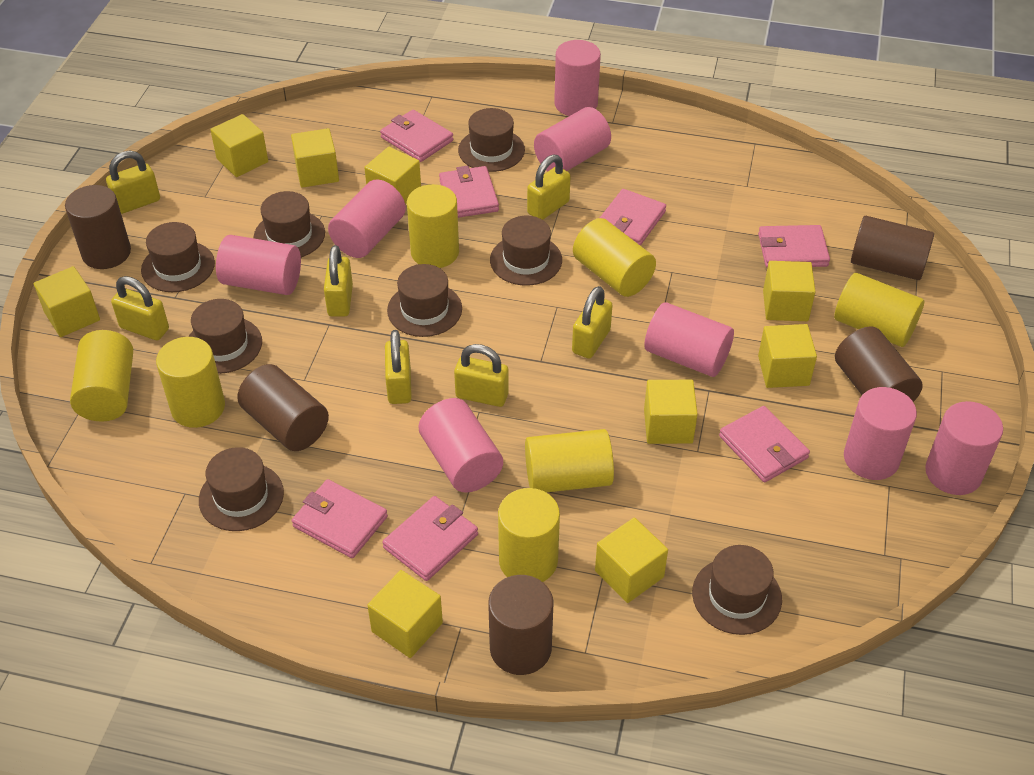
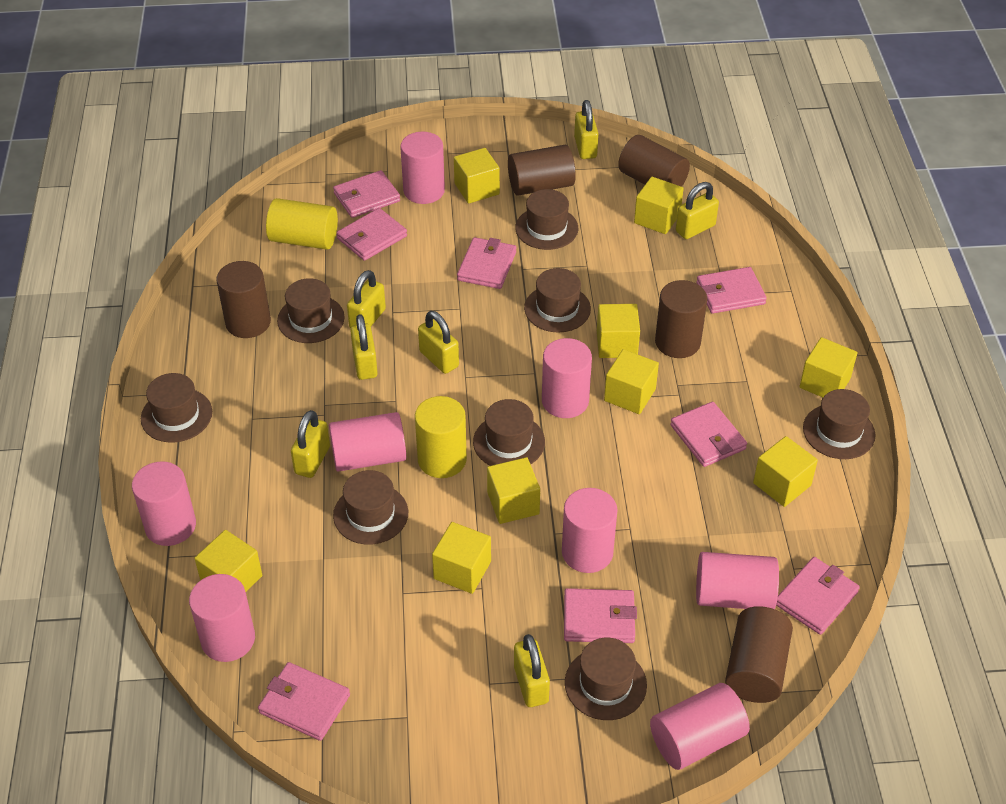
pink wallet: 7 -> 8
yellow cylinder: 7 -> 2

